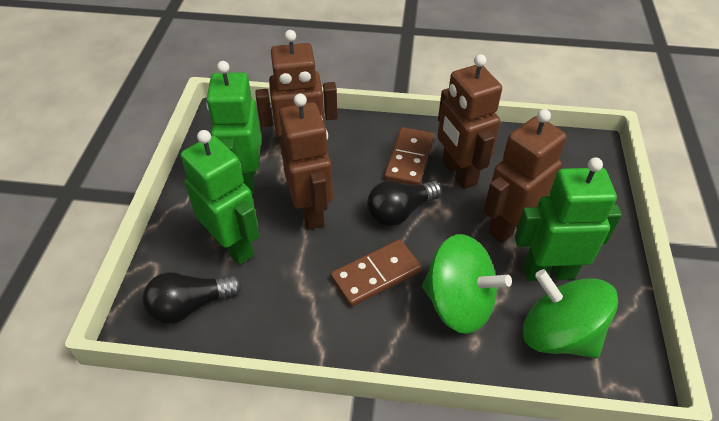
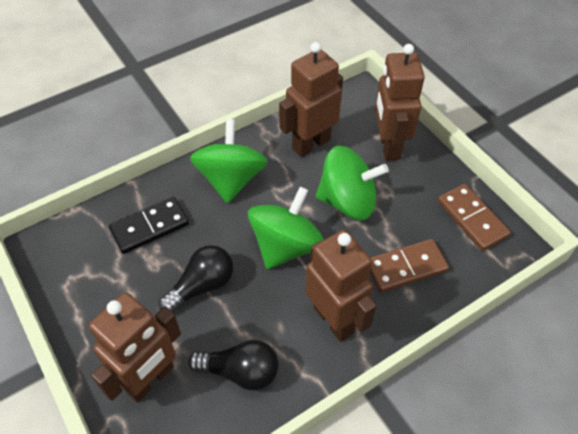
black domino: 0 -> 1
green robot: 3 -> 0
green spinning top: 2 -> 3

